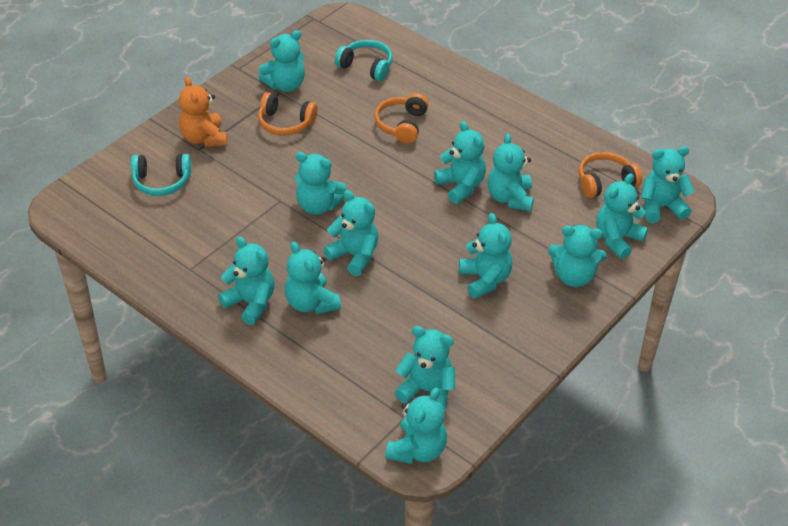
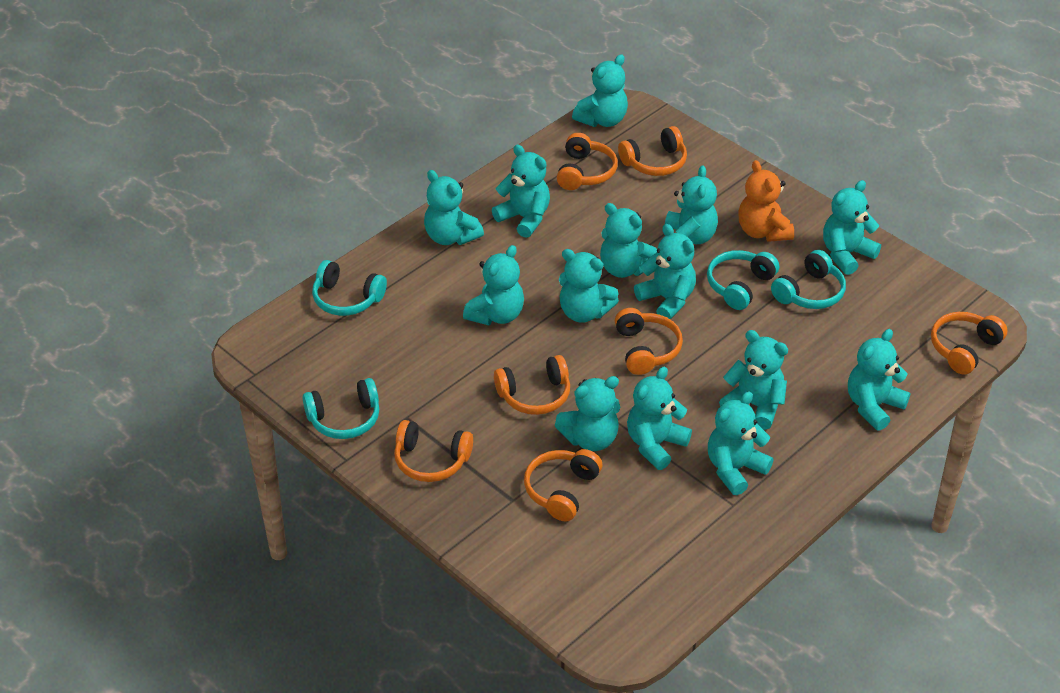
orange headphones: 3 -> 7
turquoise headphones: 2 -> 4
turquoise teddy bear: 13 -> 14

